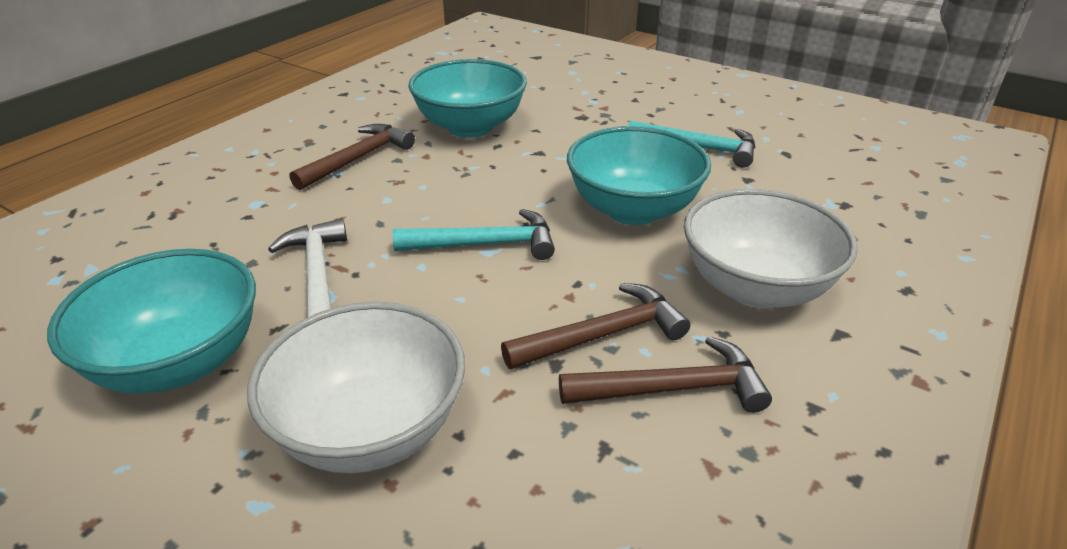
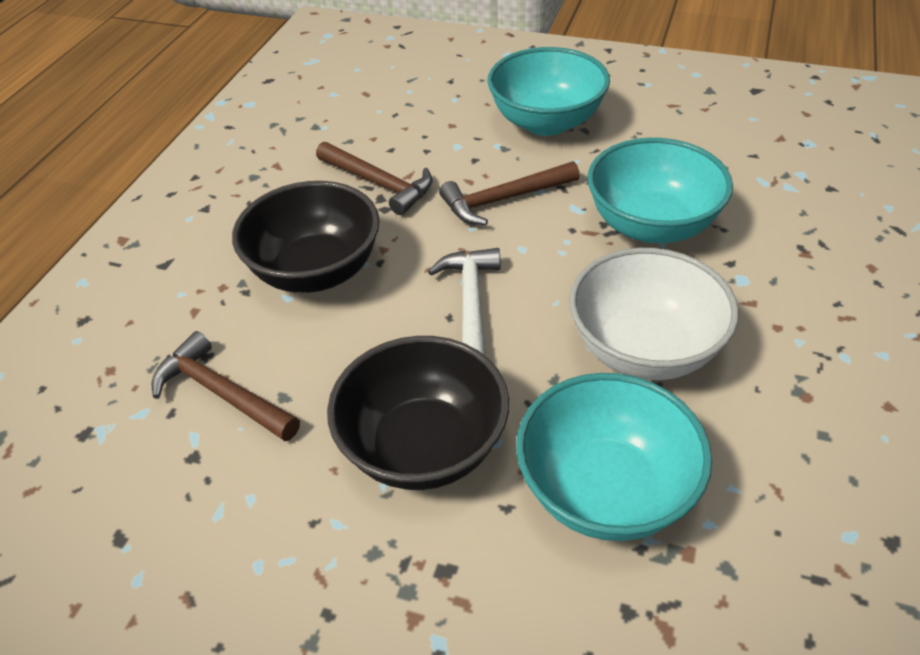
black bowl: 0 -> 2
turquoise hammer: 2 -> 0
white bowl: 2 -> 1

